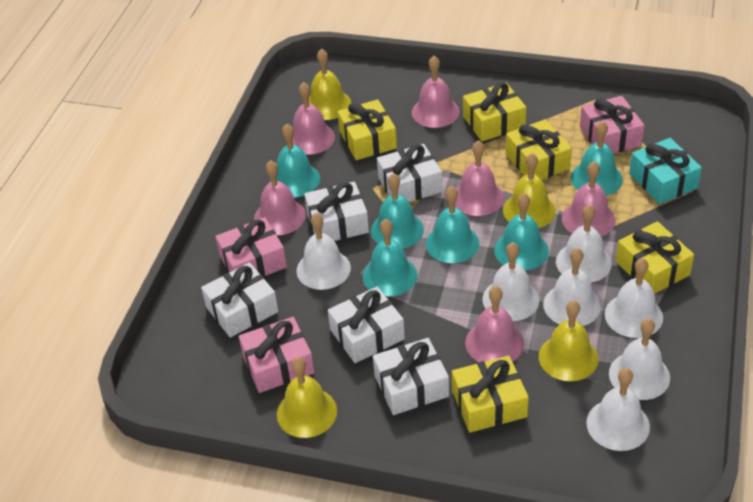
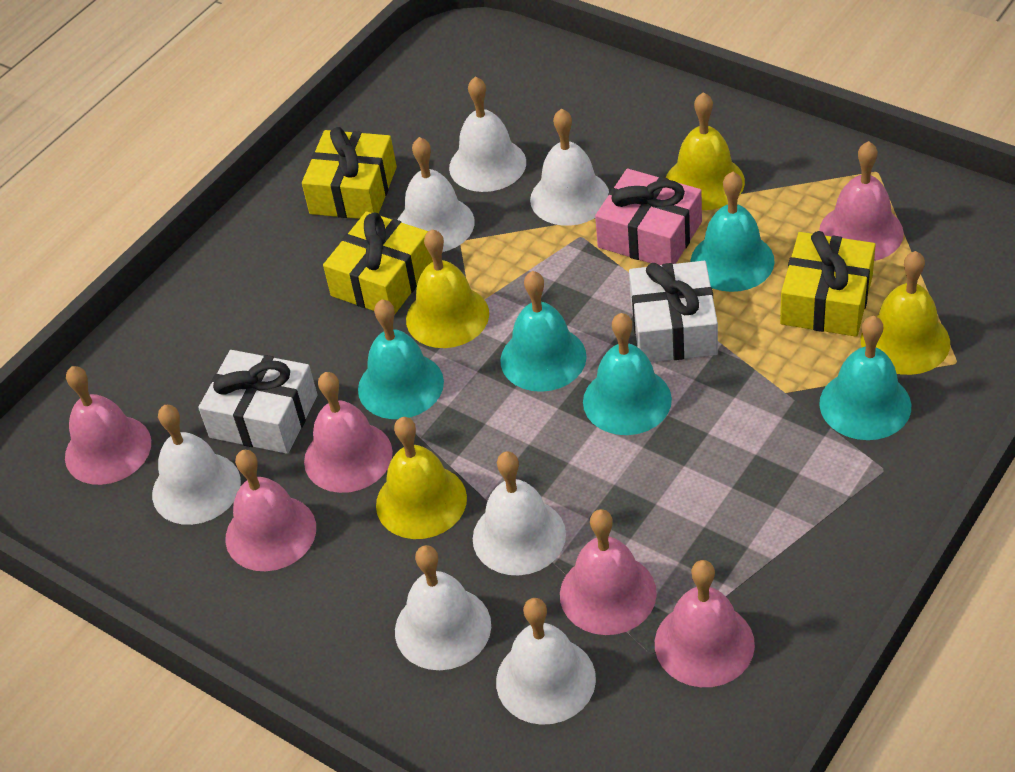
pink gift: 3 -> 1
turquoise bell: 6 -> 5
turquoise gift: 1 -> 0
white gift: 5 -> 2
yellow gift: 5 -> 3

